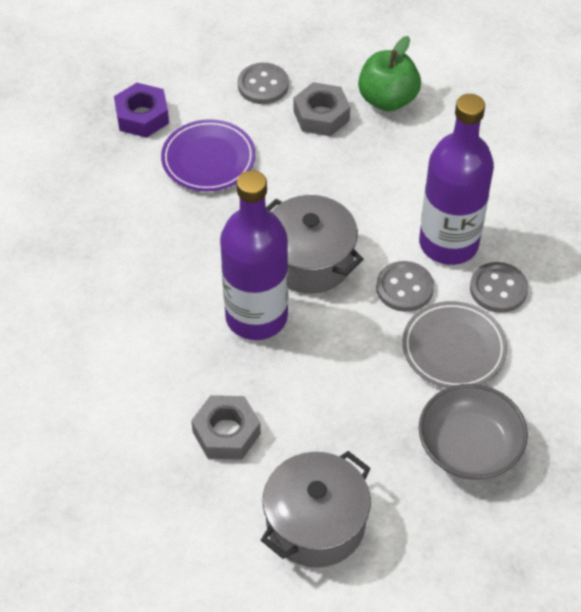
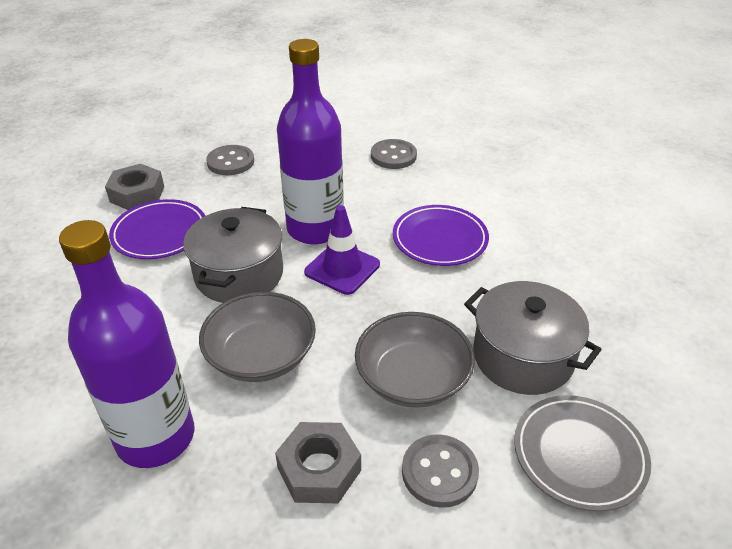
green apple: 1 -> 0
grey bowl: 1 -> 2
purple nut: 1 -> 0
purple plate: 1 -> 2
purple traffic cone: 0 -> 1

